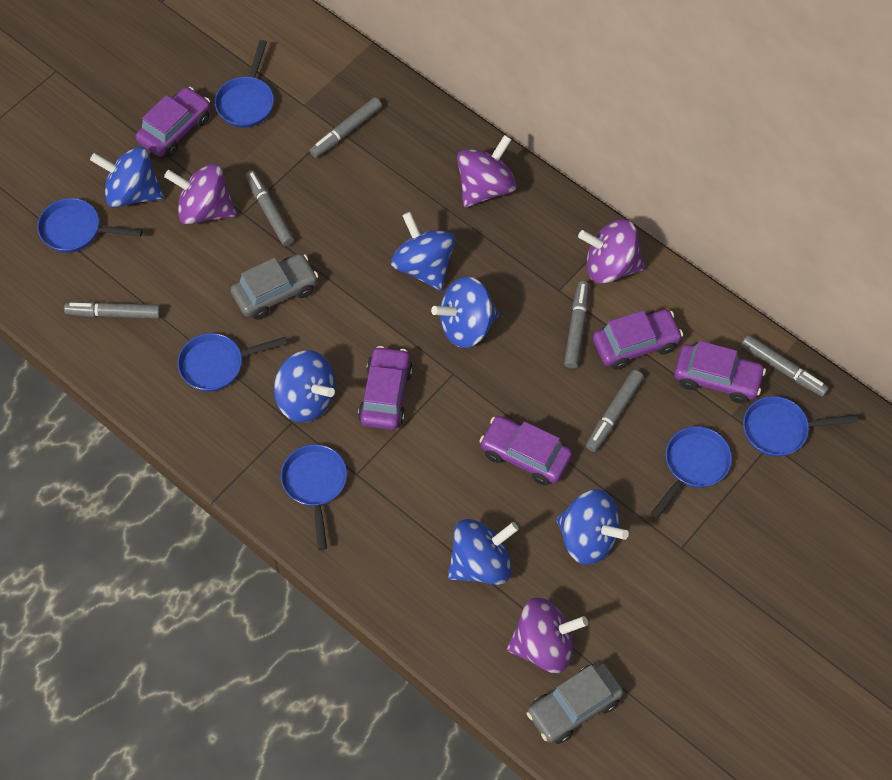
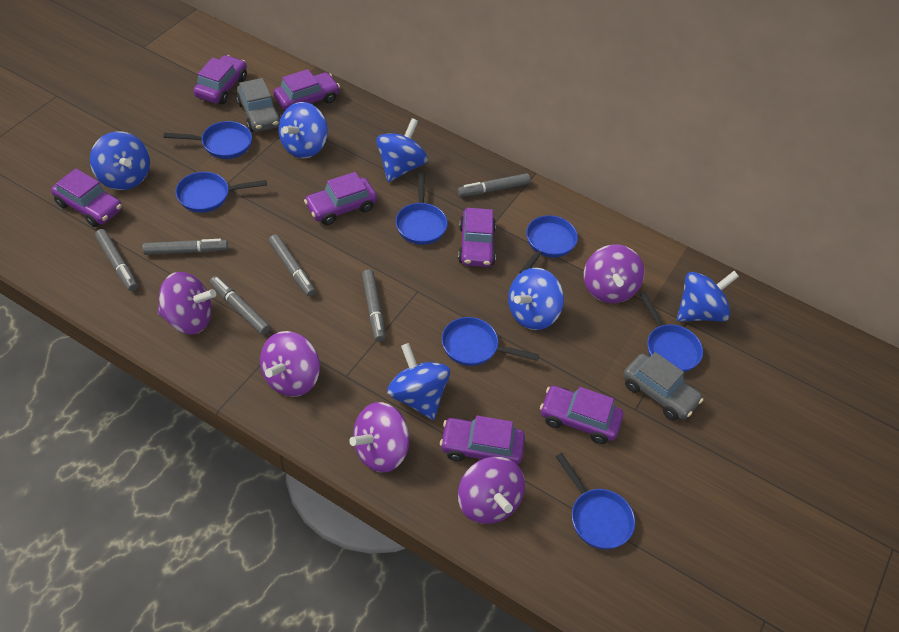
blue pan: 6 -> 7
purple car: 5 -> 7
purple spinning top: 4 -> 5

